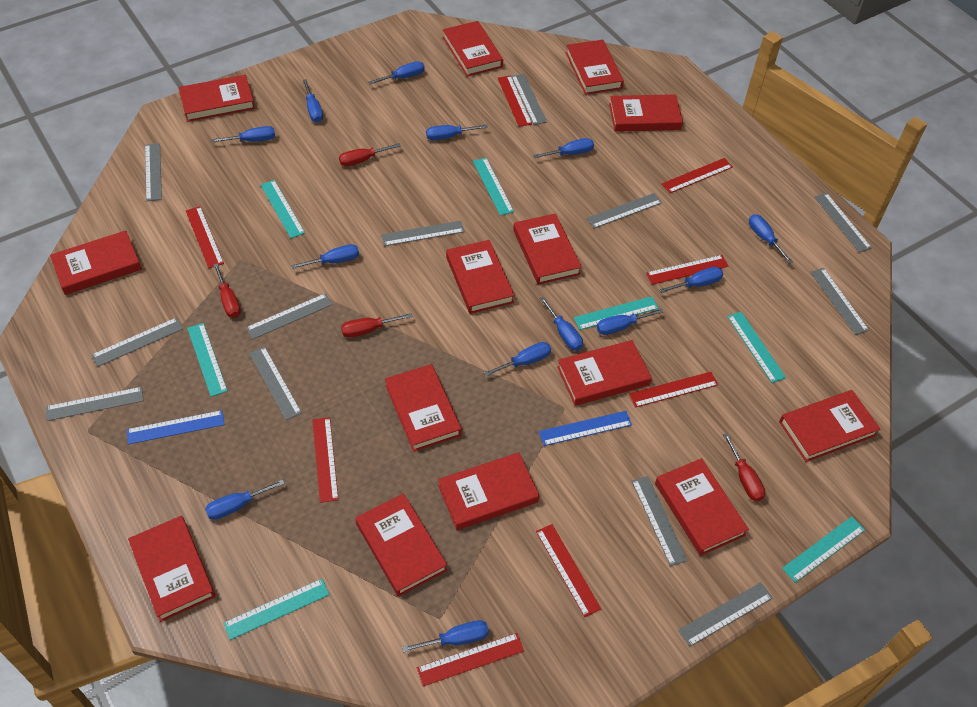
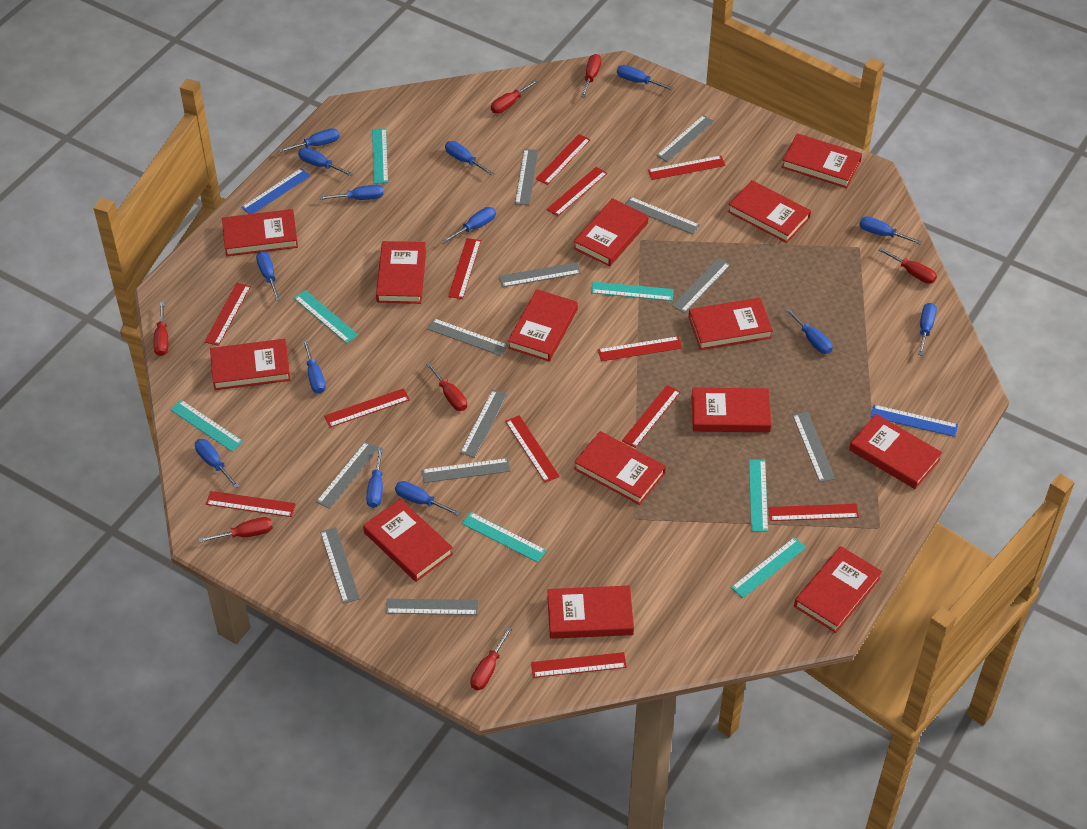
blue screwdriver: 13 -> 14
red ruler: 8 -> 12
red screwdriver: 4 -> 7

